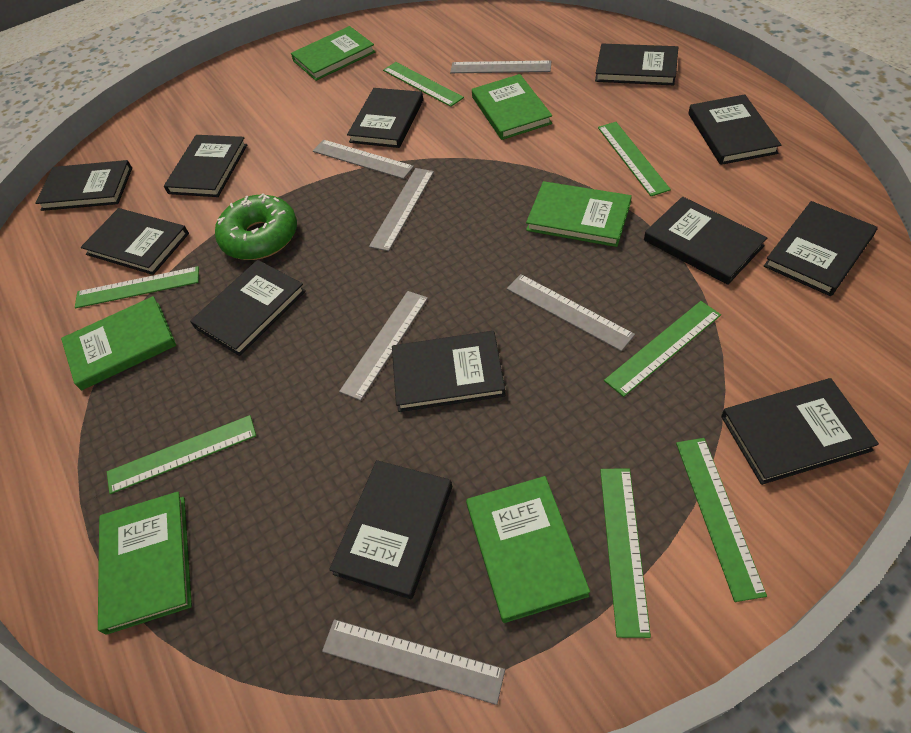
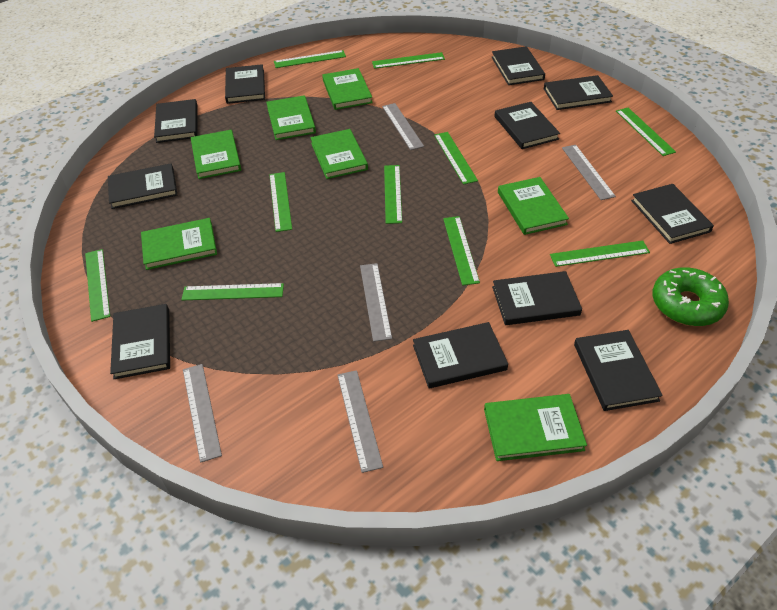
black book: 12 -> 11
green book: 6 -> 7
green ruler: 7 -> 10
grey ruler: 6 -> 5

